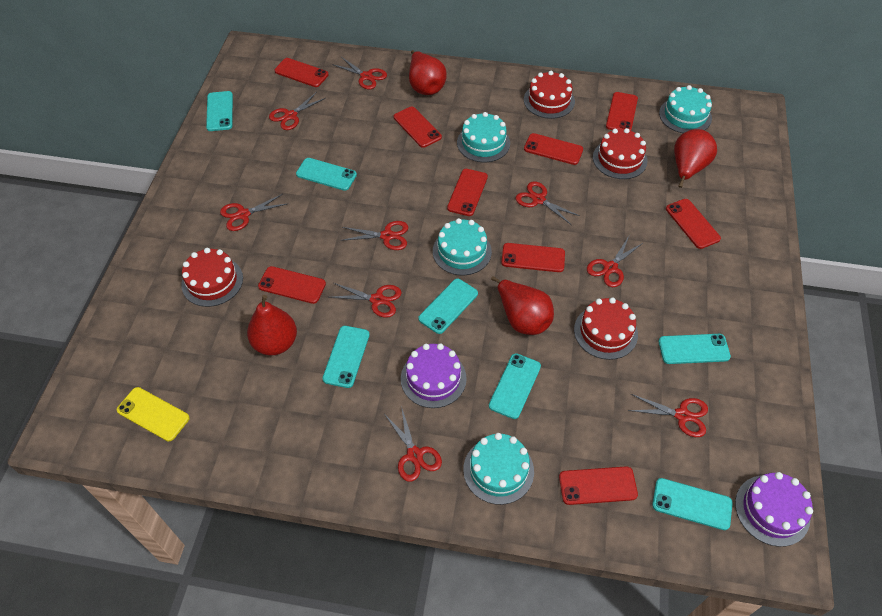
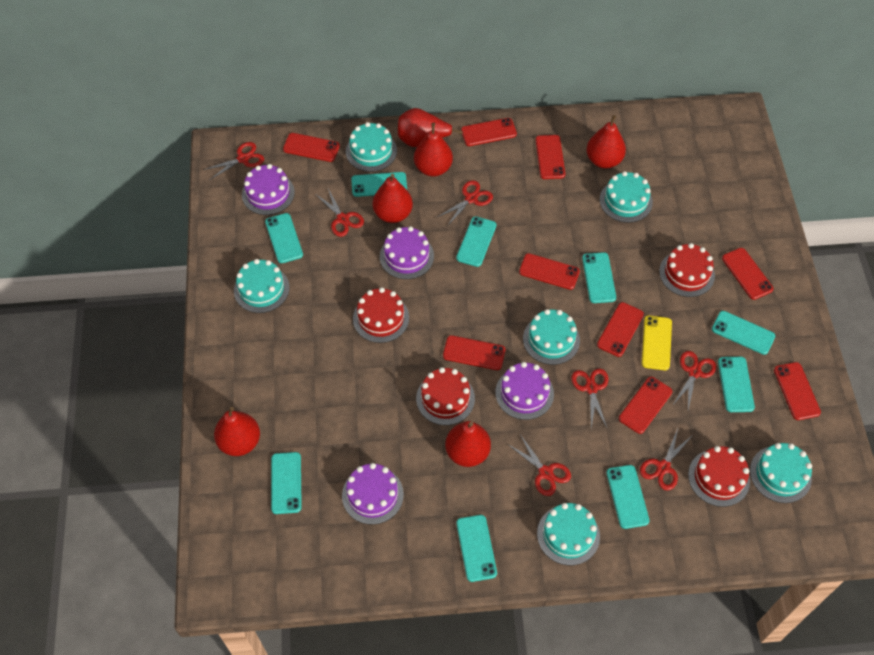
purple cake: 2 -> 4
red pear: 4 -> 6
red scissors: 9 -> 7
turquoise cake: 4 -> 6
turquoise phone: 7 -> 9

